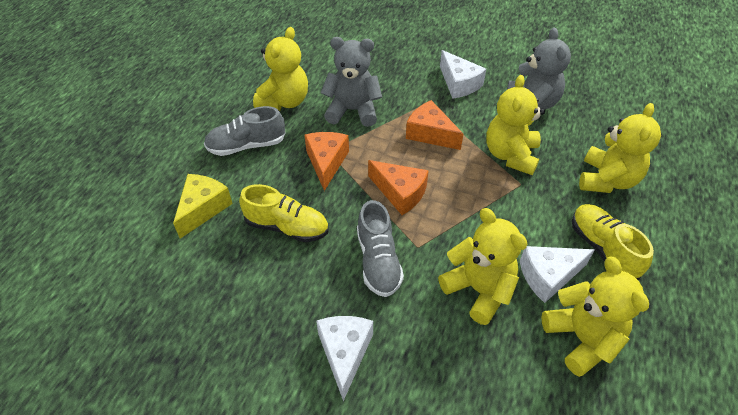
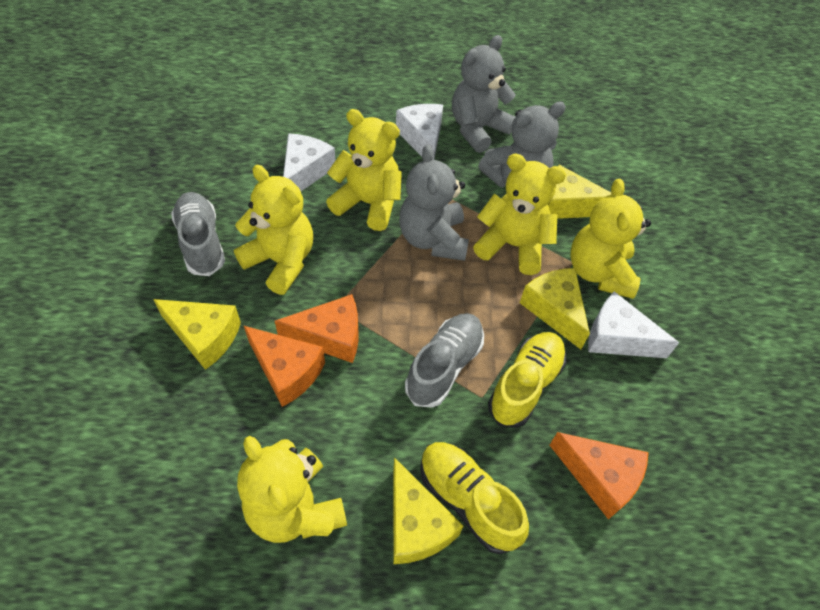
grey teddy bear: 2 -> 3
yellow cheese: 1 -> 4

